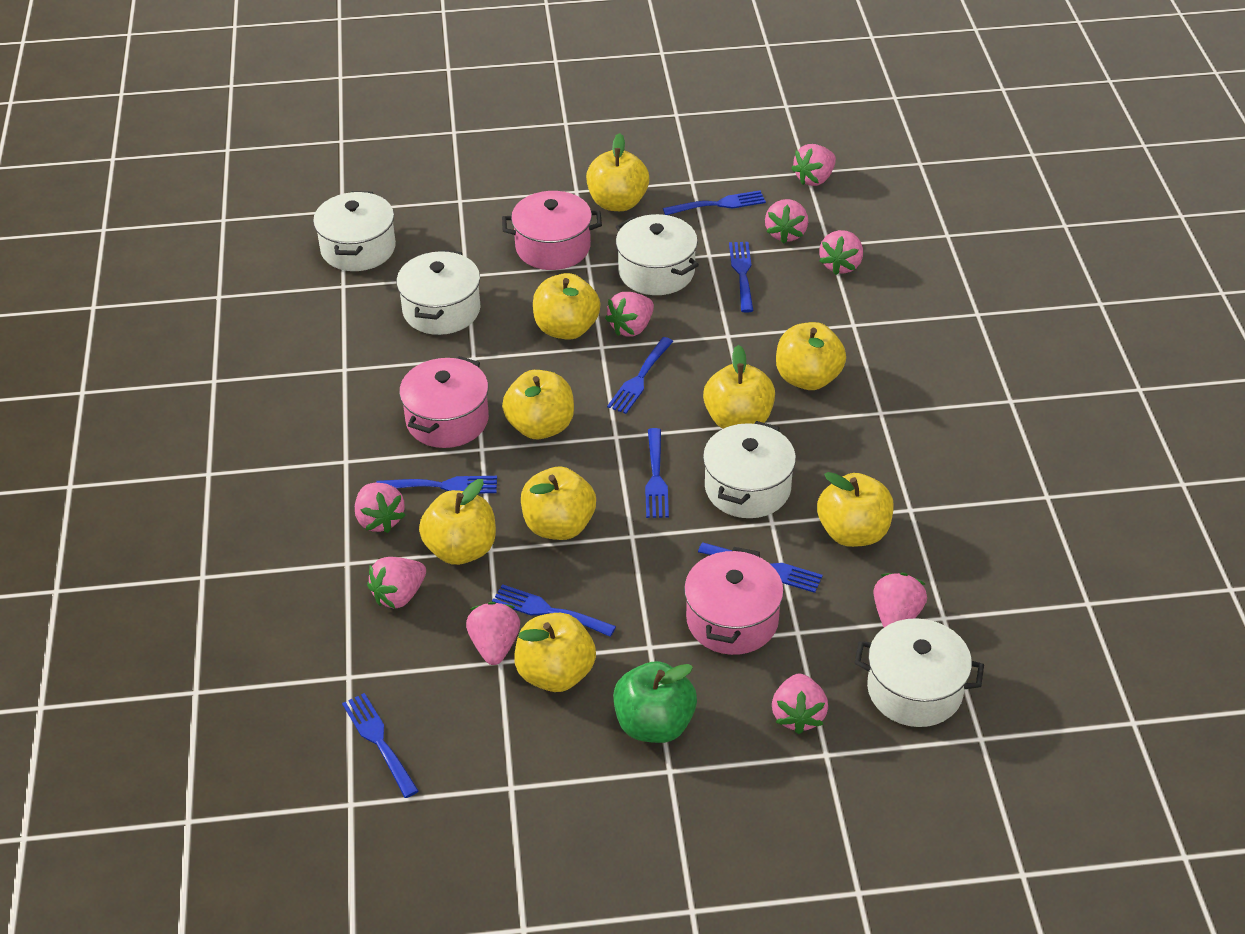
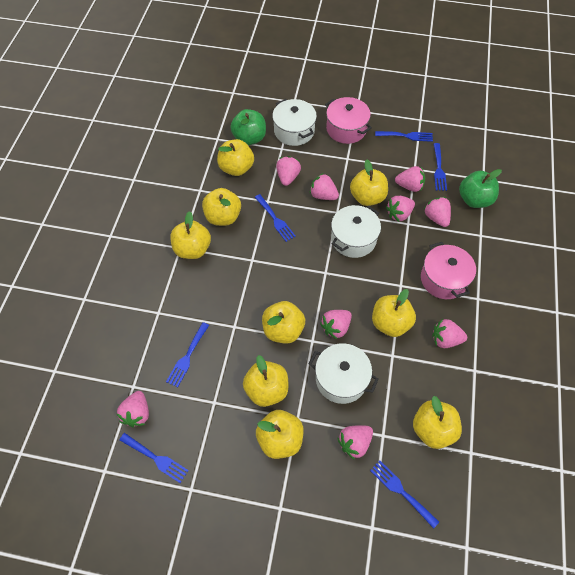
blue fork: 8 -> 6
green apple: 1 -> 2
pink pot: 3 -> 2
white pot: 5 -> 3

